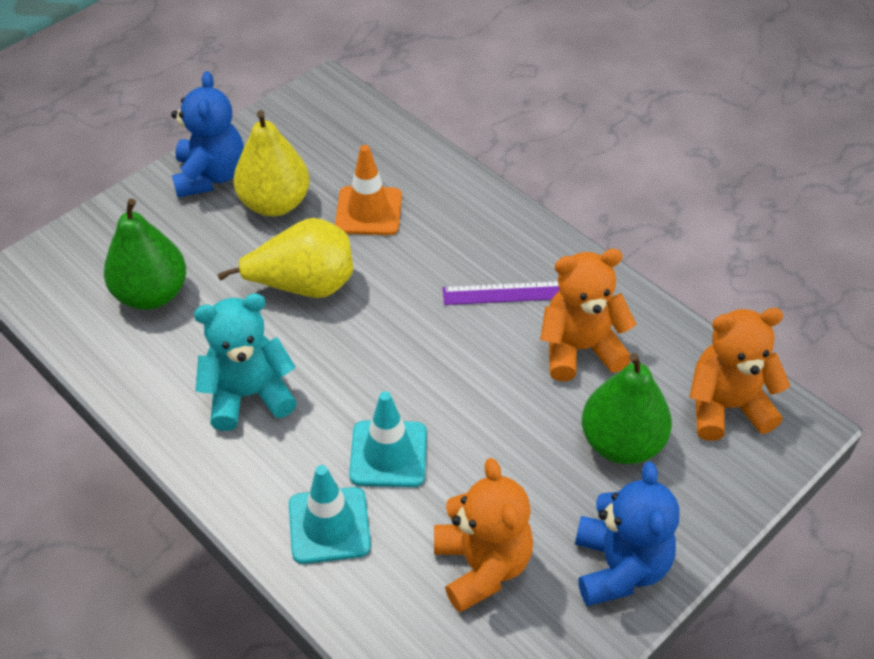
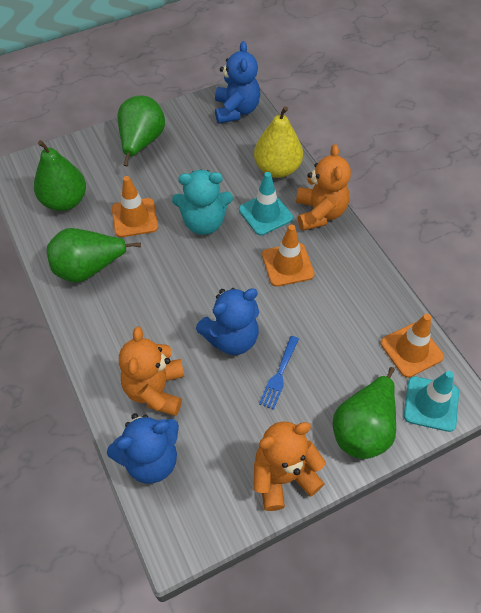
blue fork: 0 -> 1
blue teddy bear: 2 -> 3
green pear: 2 -> 4
orange traffic cone: 1 -> 3
purple ruler: 1 -> 0
yellow pear: 2 -> 1

